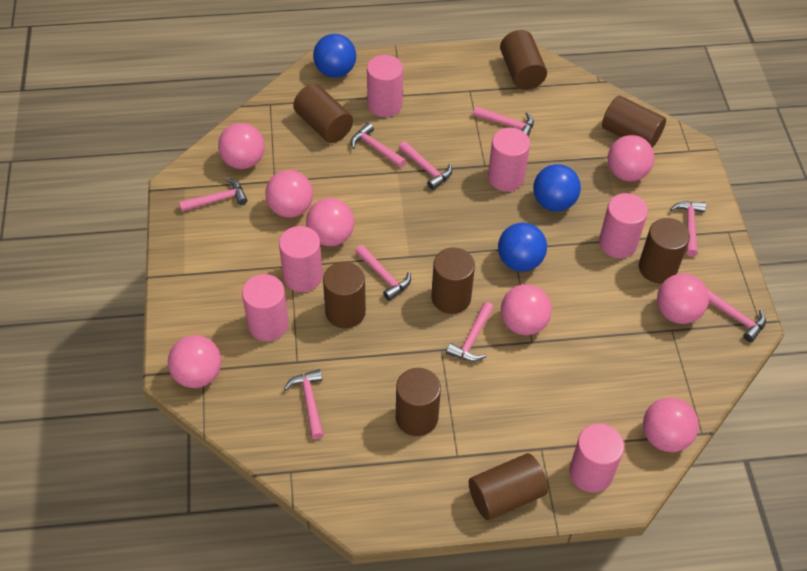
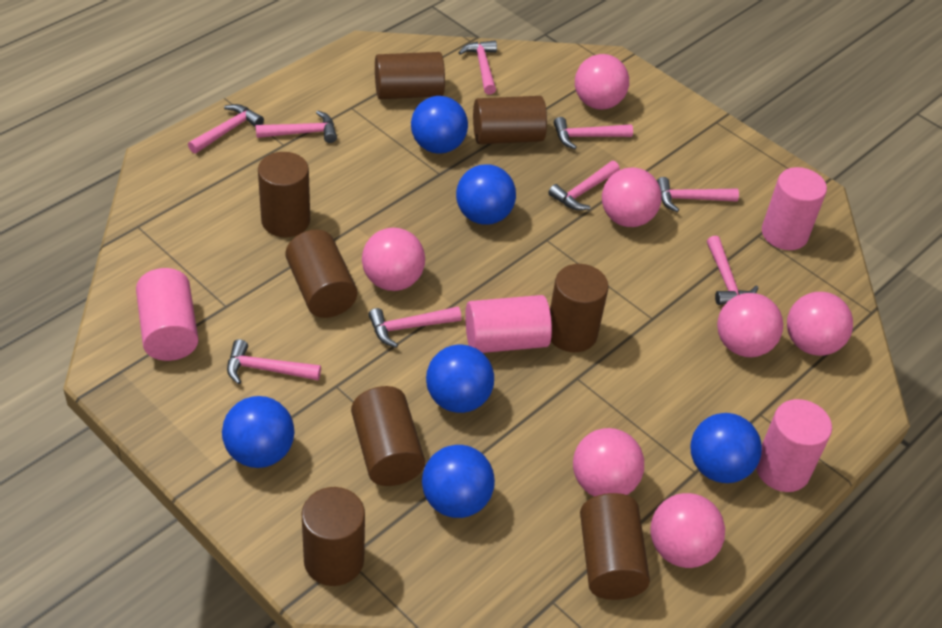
blue ball: 3 -> 6
pink ball: 8 -> 7
pink cylinder: 6 -> 4

